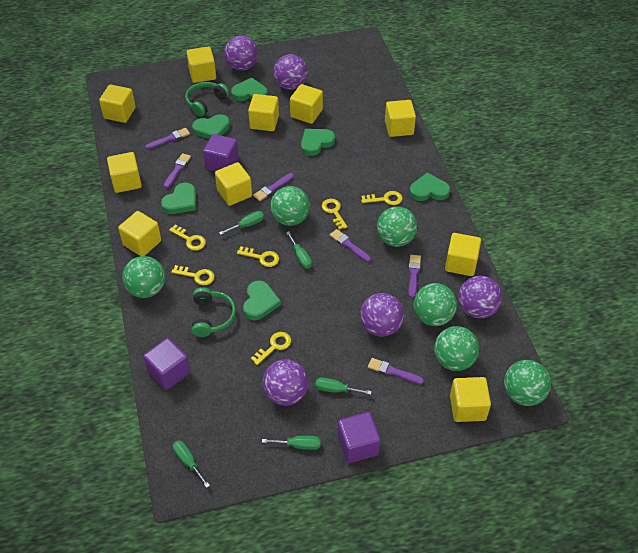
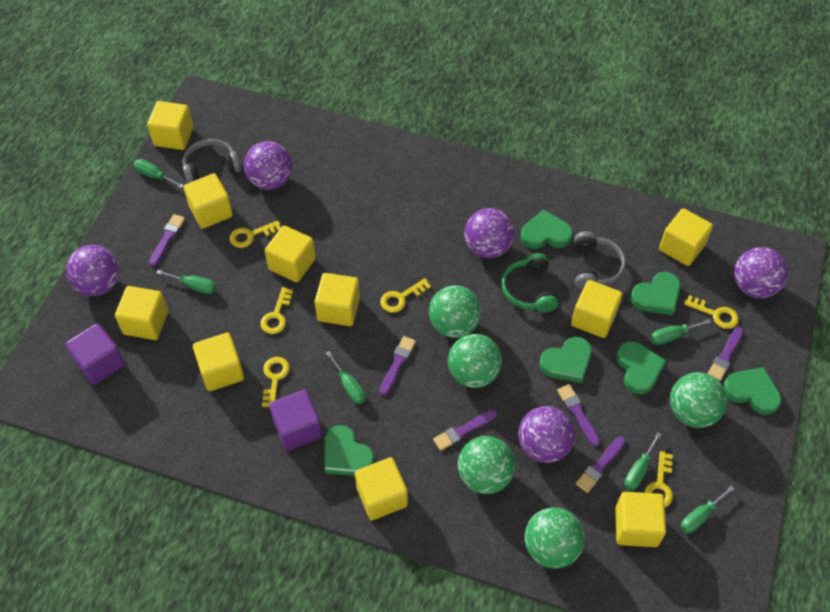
green ball: 6 -> 5
green headphones: 2 -> 1
green screwdriver: 5 -> 6
grey headphones: 0 -> 2
purple cube: 3 -> 2

